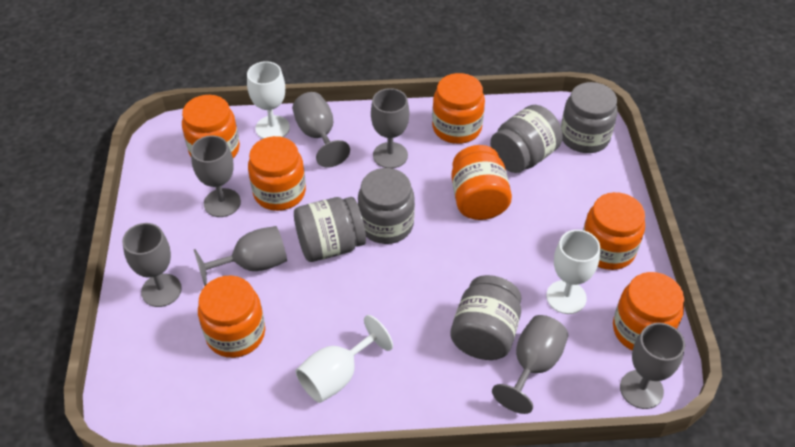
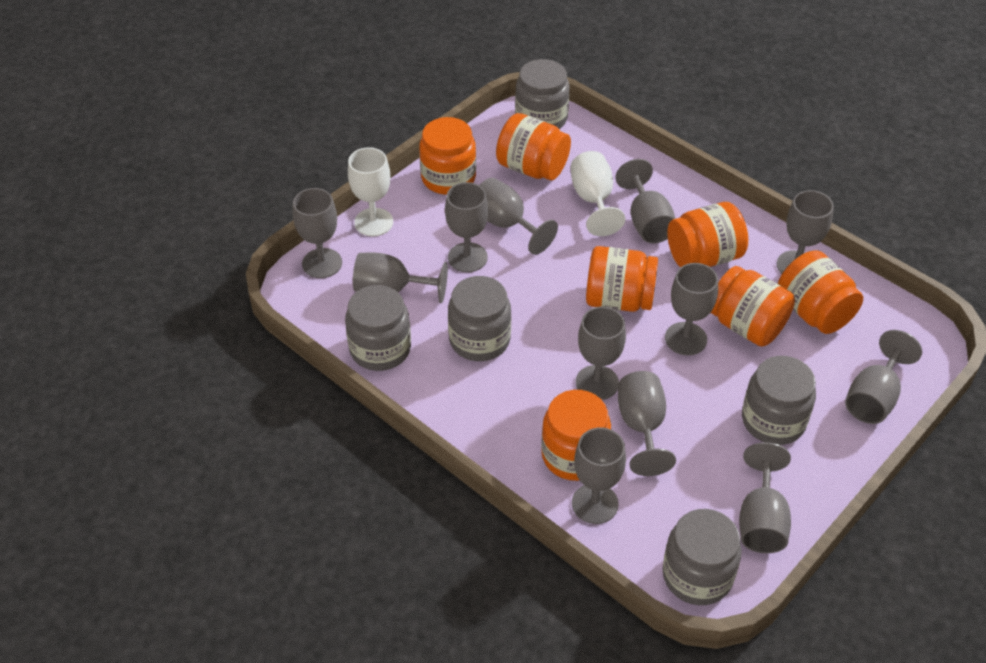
grey goblet: 7 -> 12
white goblet: 3 -> 2

